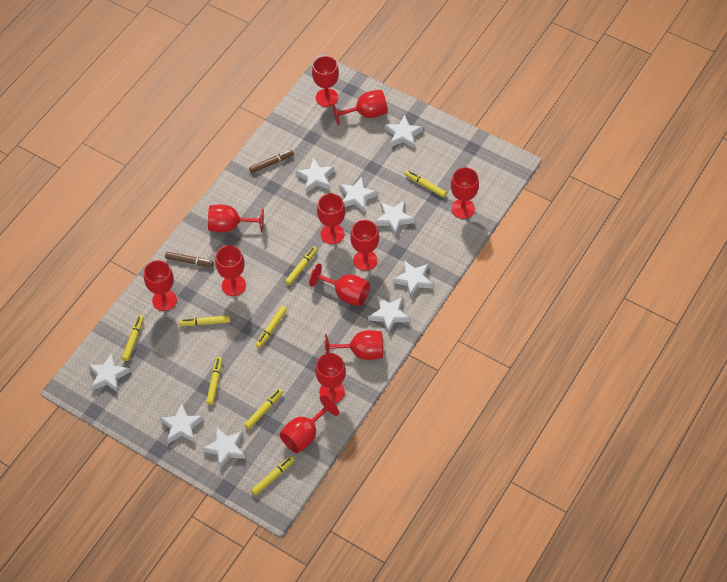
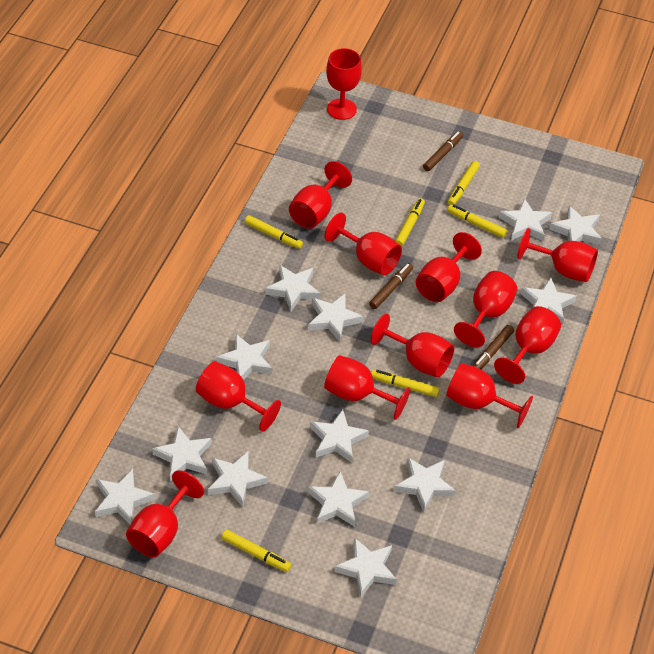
brown marker: 2 -> 3
white star: 9 -> 13
yellow marker: 8 -> 6

